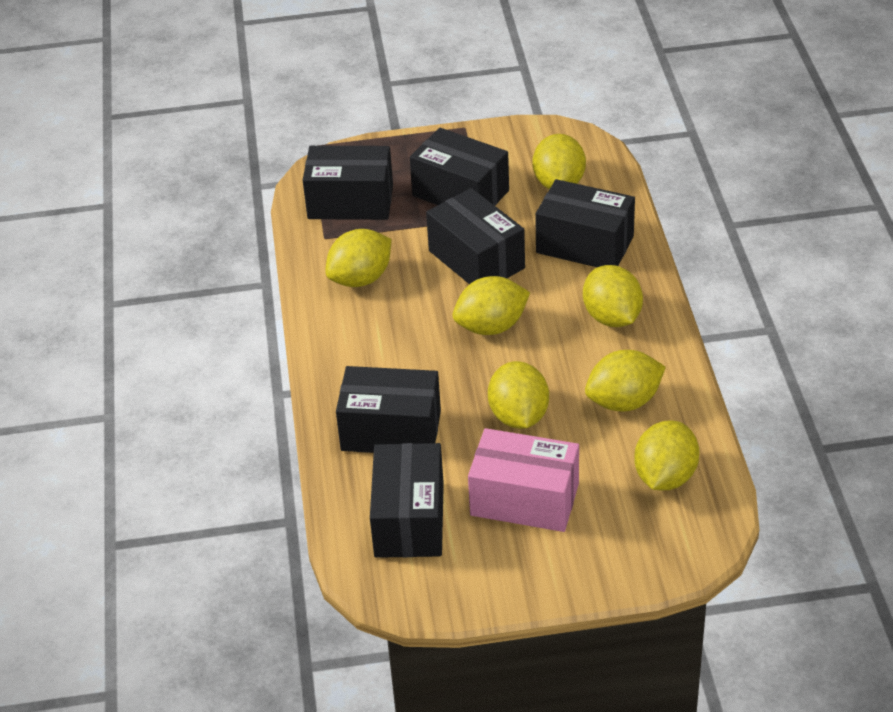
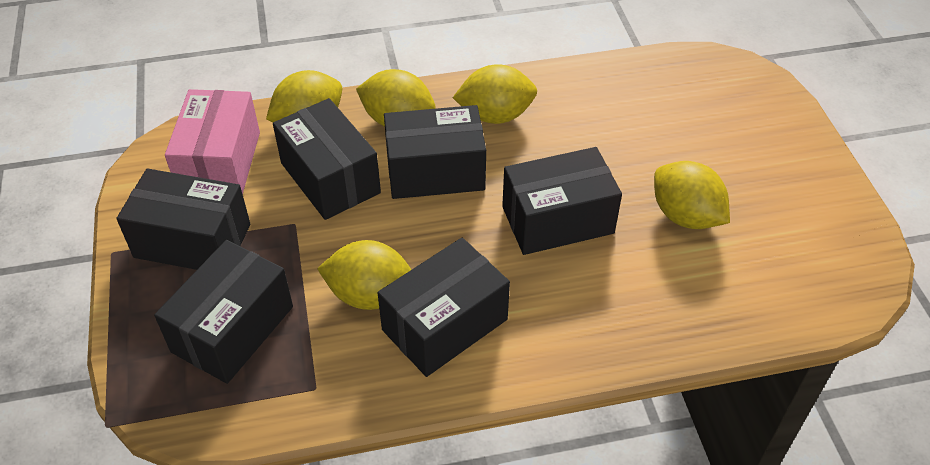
yellow lemon: 7 -> 5

